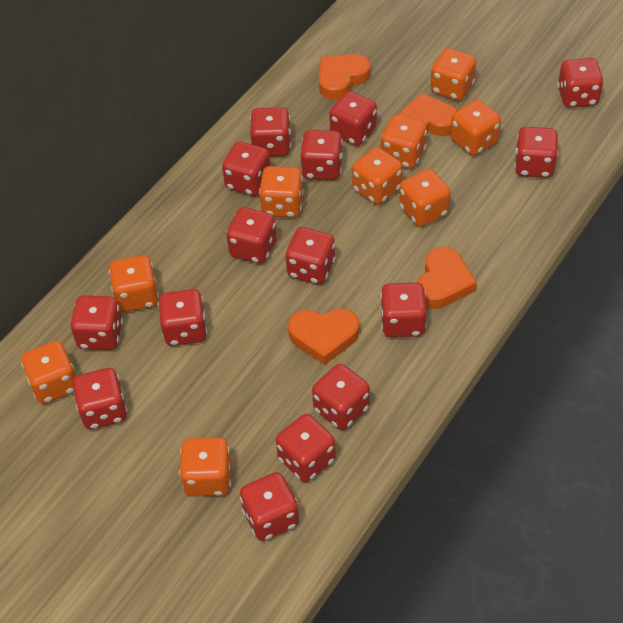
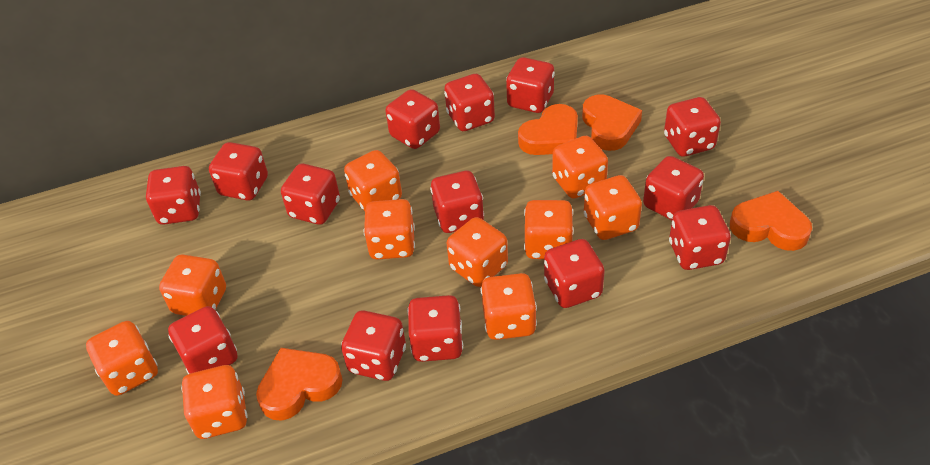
orange dice: 9 -> 10
red dice: 15 -> 14

